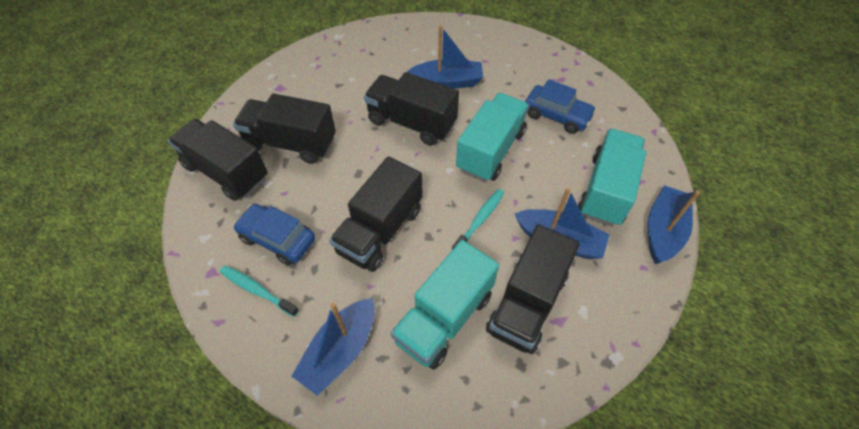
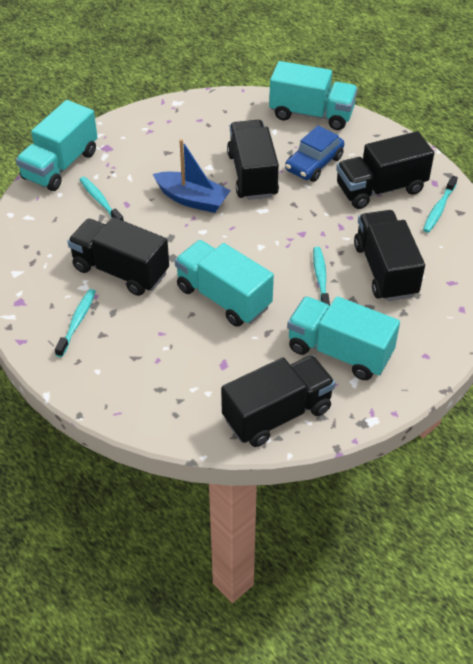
blue boat: 4 -> 1
blue car: 2 -> 1
turquoise toothbrush: 2 -> 4
turquoise truck: 3 -> 4

